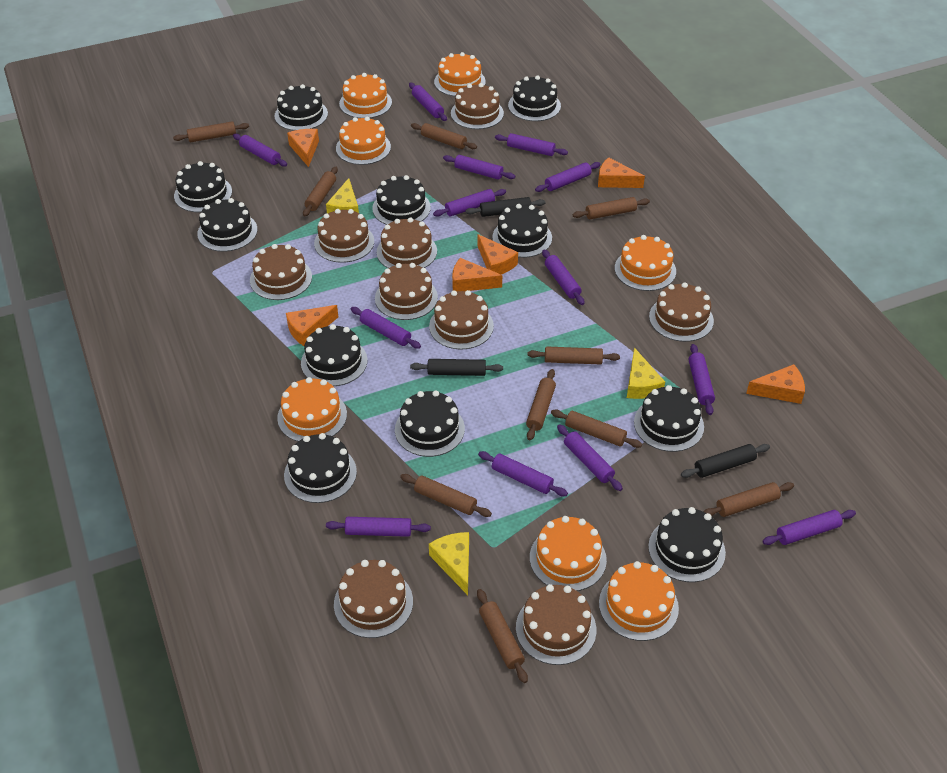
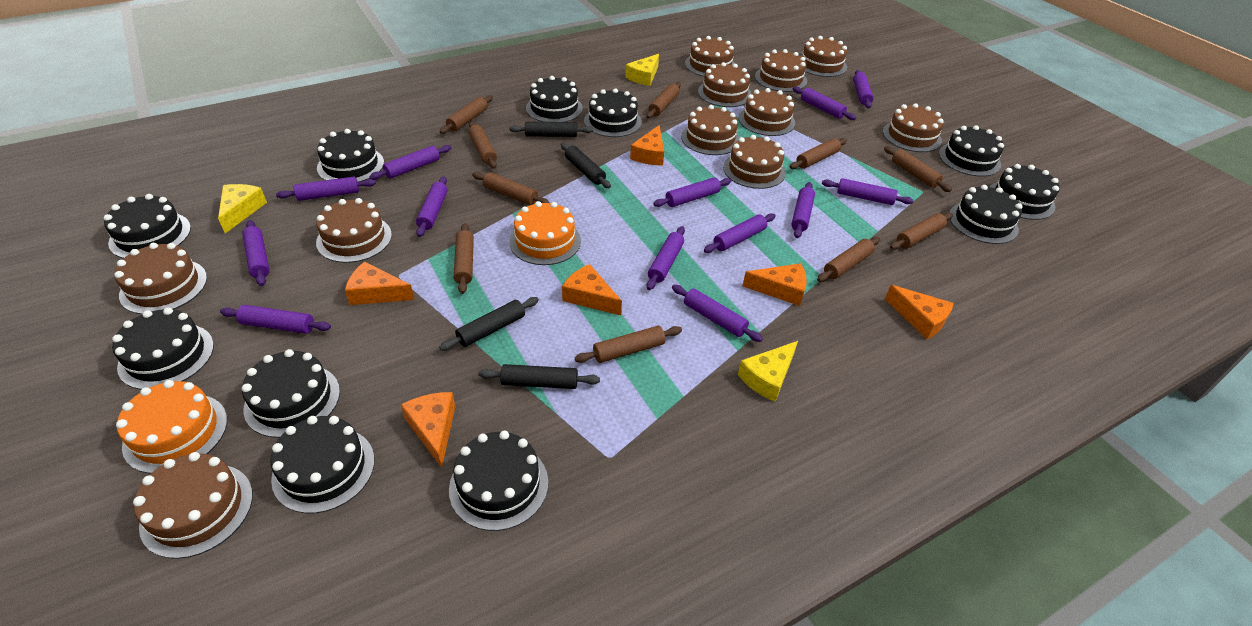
black rolling pin: 3 -> 4
brown cake: 9 -> 11
orange cake: 7 -> 2

